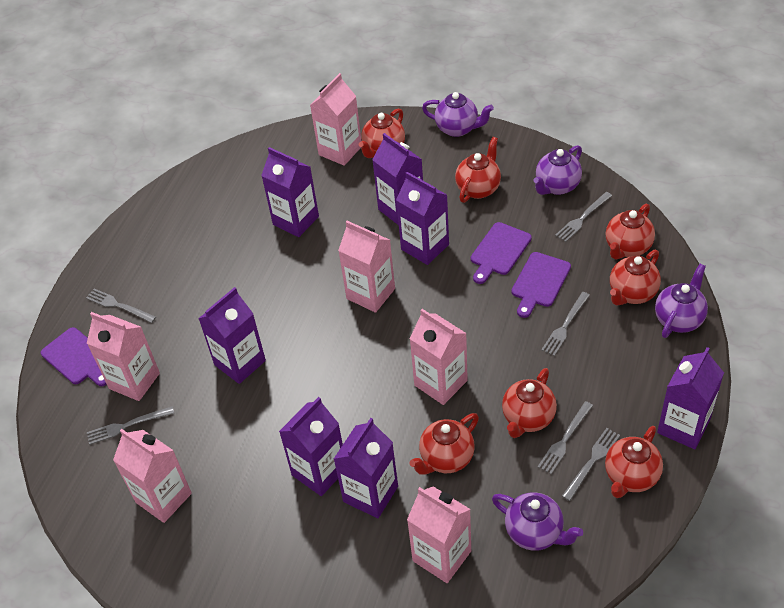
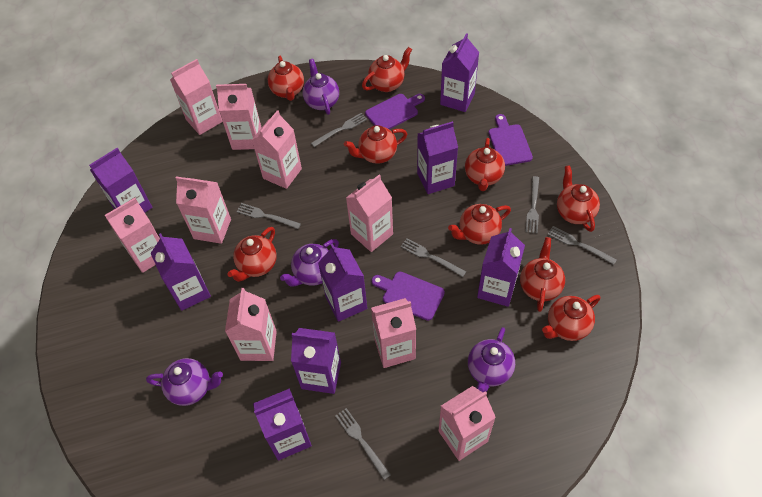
pink carton: 6 -> 9
purple carton: 7 -> 8
red teapot: 7 -> 9

